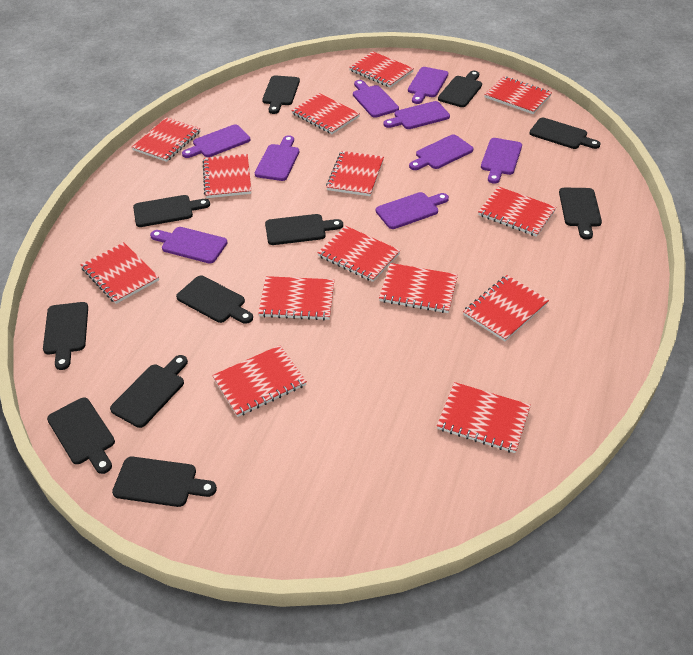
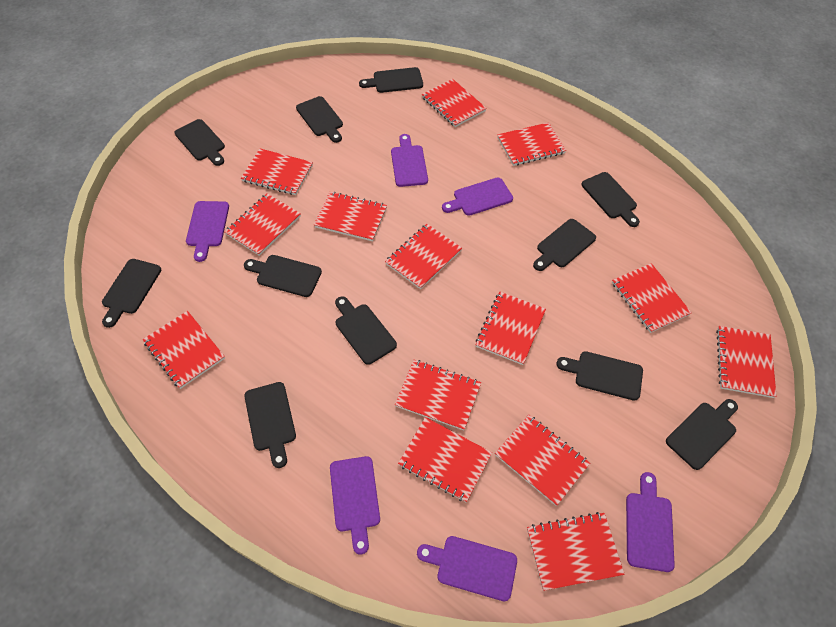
purple cutting board: 9 -> 6

